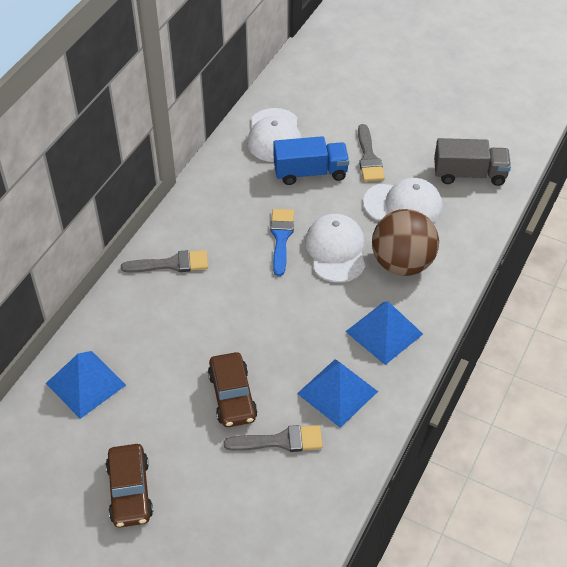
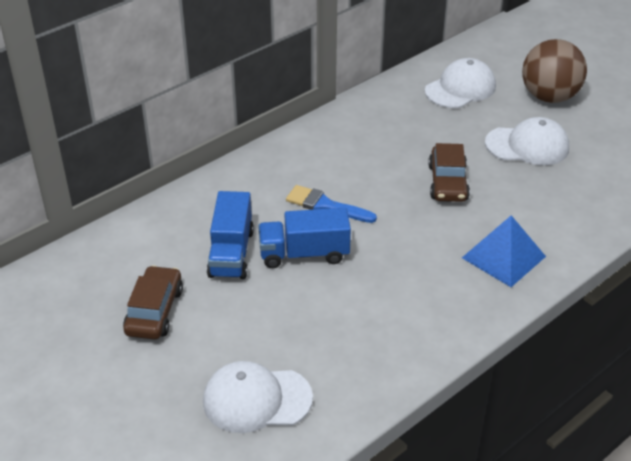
blue pyramid: 3 -> 1
blue truck: 1 -> 2
grey brush: 3 -> 0
grey truck: 1 -> 0

